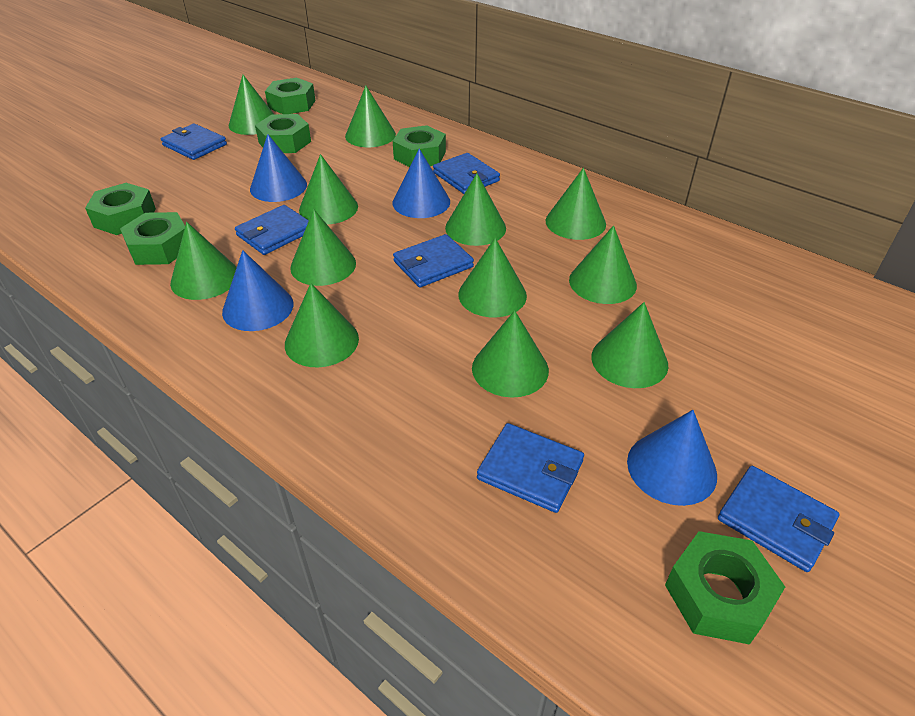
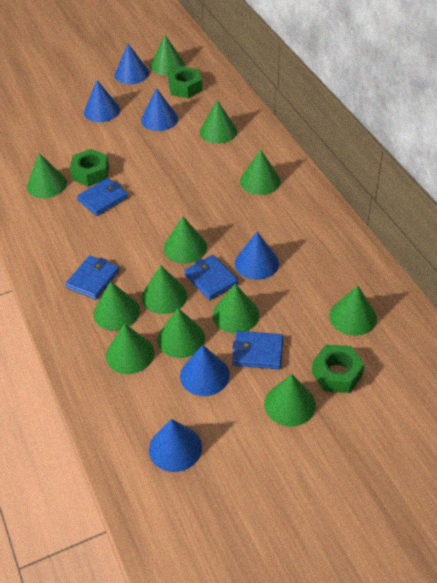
blue cone: 4 -> 6
blue wallet: 6 -> 4
green nut: 6 -> 3

